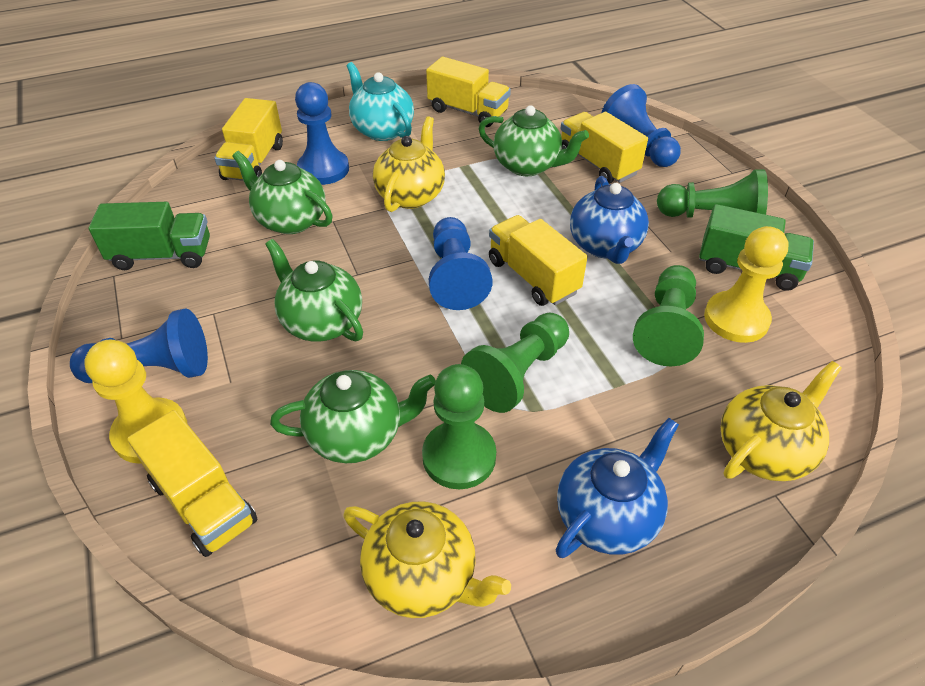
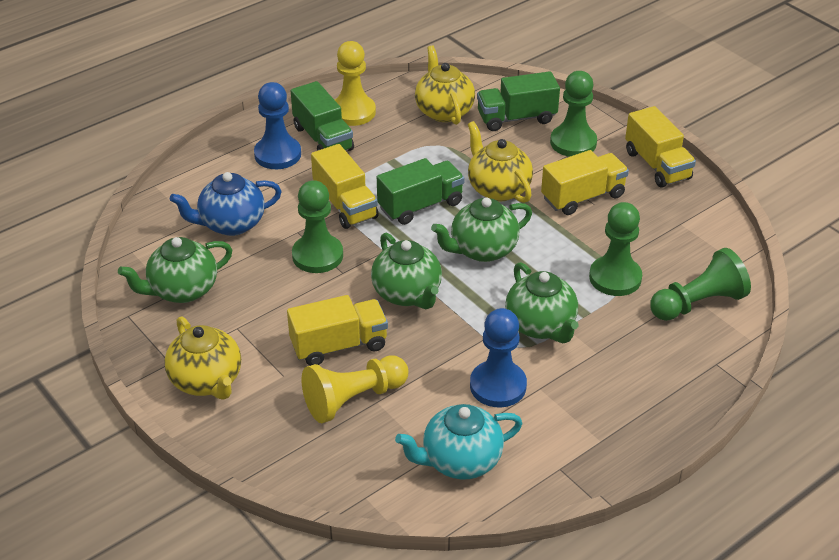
blue pawn: 4 -> 2
blue teapot: 2 -> 1
green truck: 2 -> 3
yellow truck: 5 -> 4

